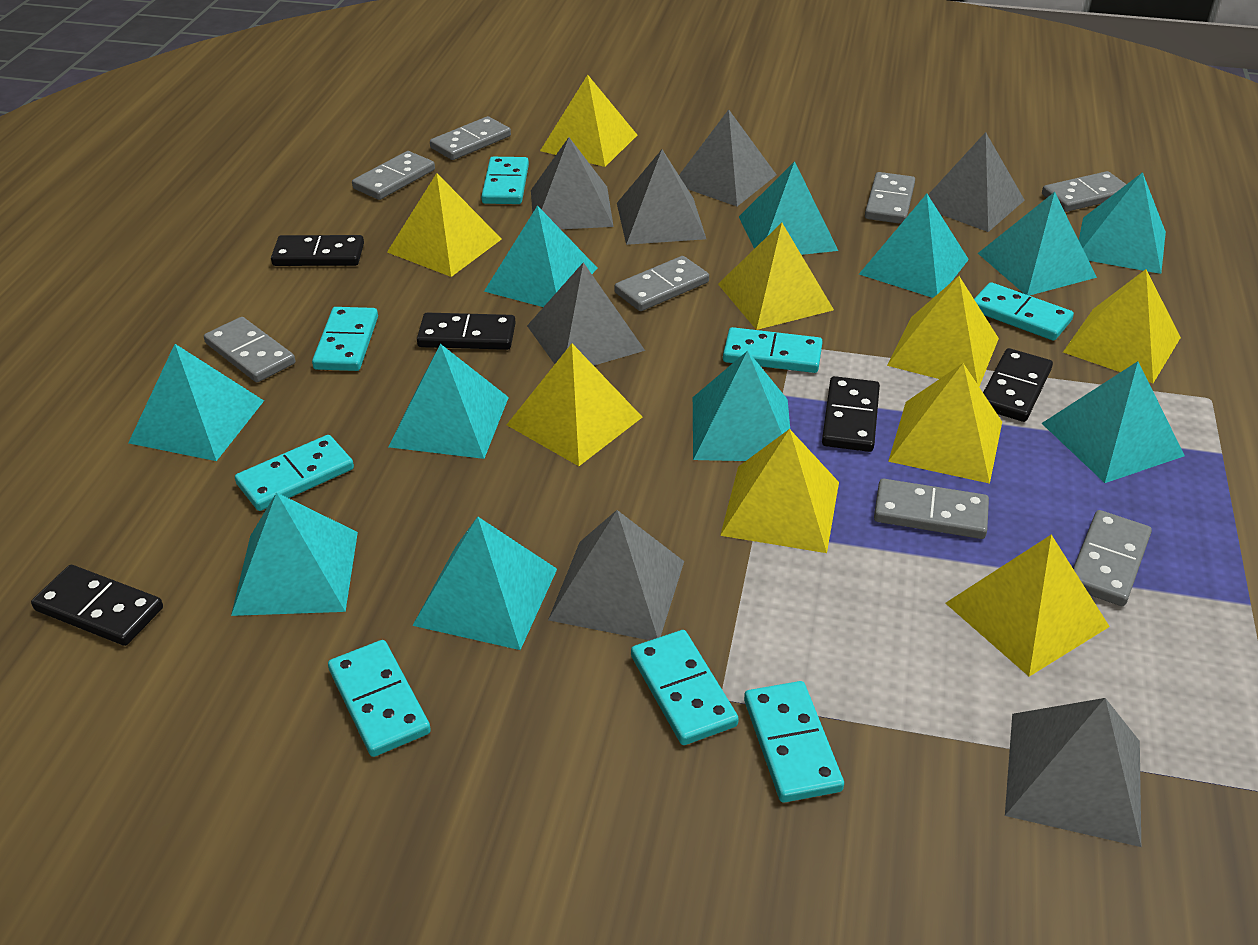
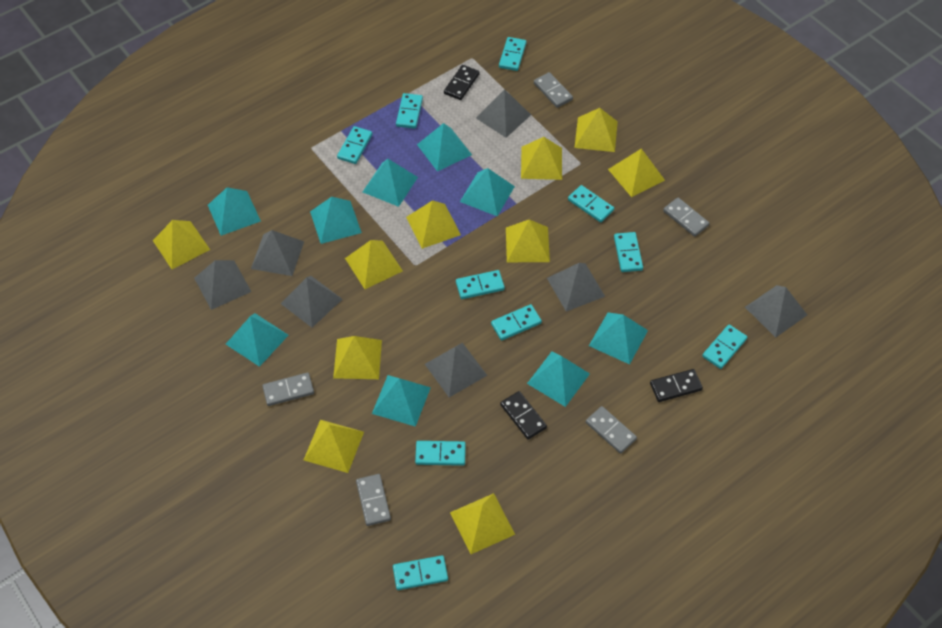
black domino: 5 -> 3
grey domino: 8 -> 5
turquoise domino: 8 -> 10
turquoise pyramid: 11 -> 9
yellow pyramid: 9 -> 10

